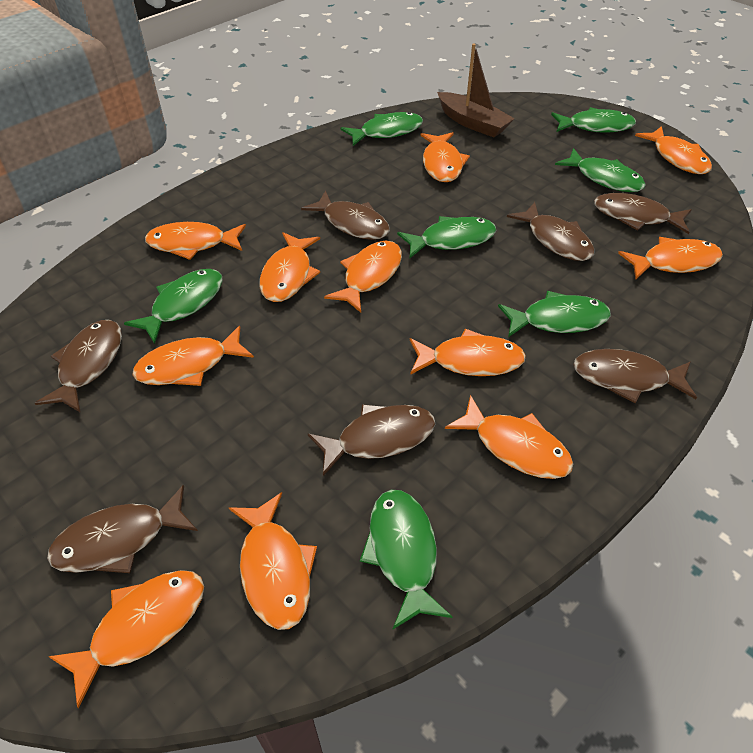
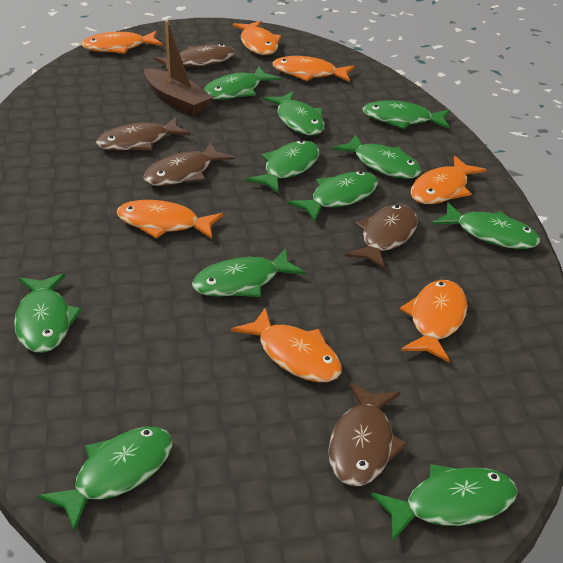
brown fish: 7 -> 5
green fish: 7 -> 11
orange fish: 11 -> 7

